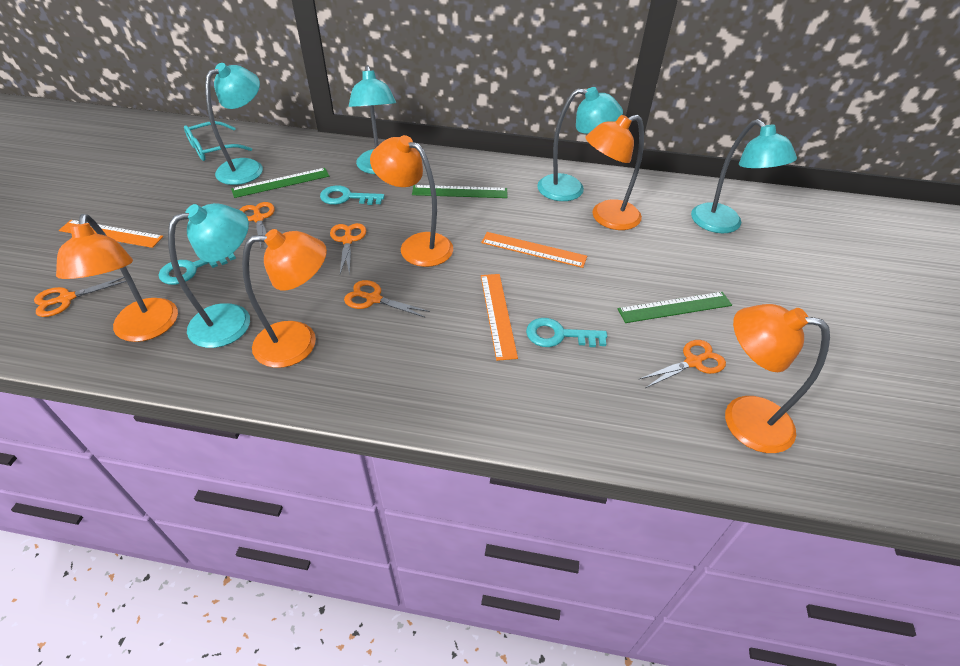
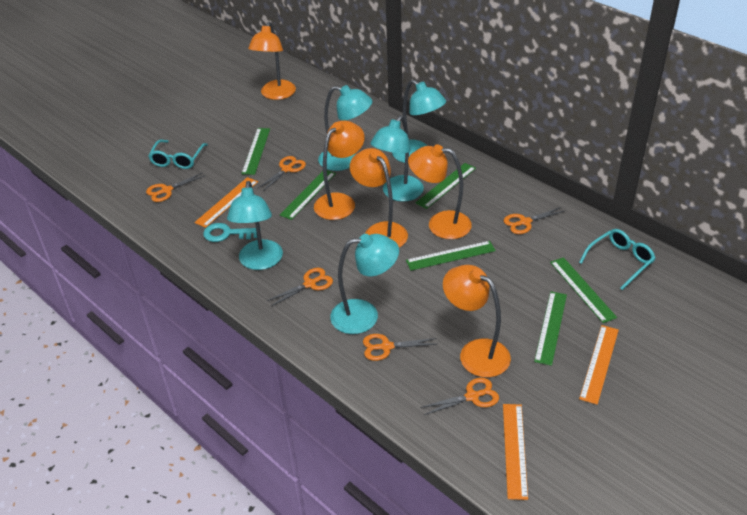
green ruler: 3 -> 6
orange scissors: 5 -> 6
turquoise glasses: 1 -> 2
turquoise key: 3 -> 1

